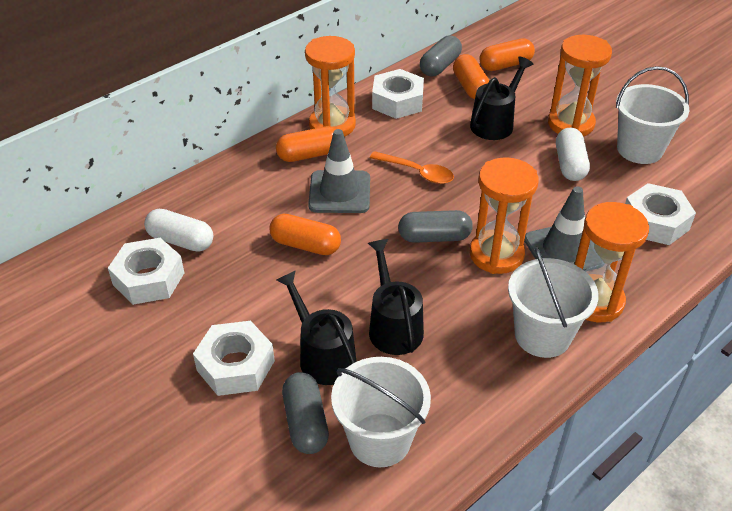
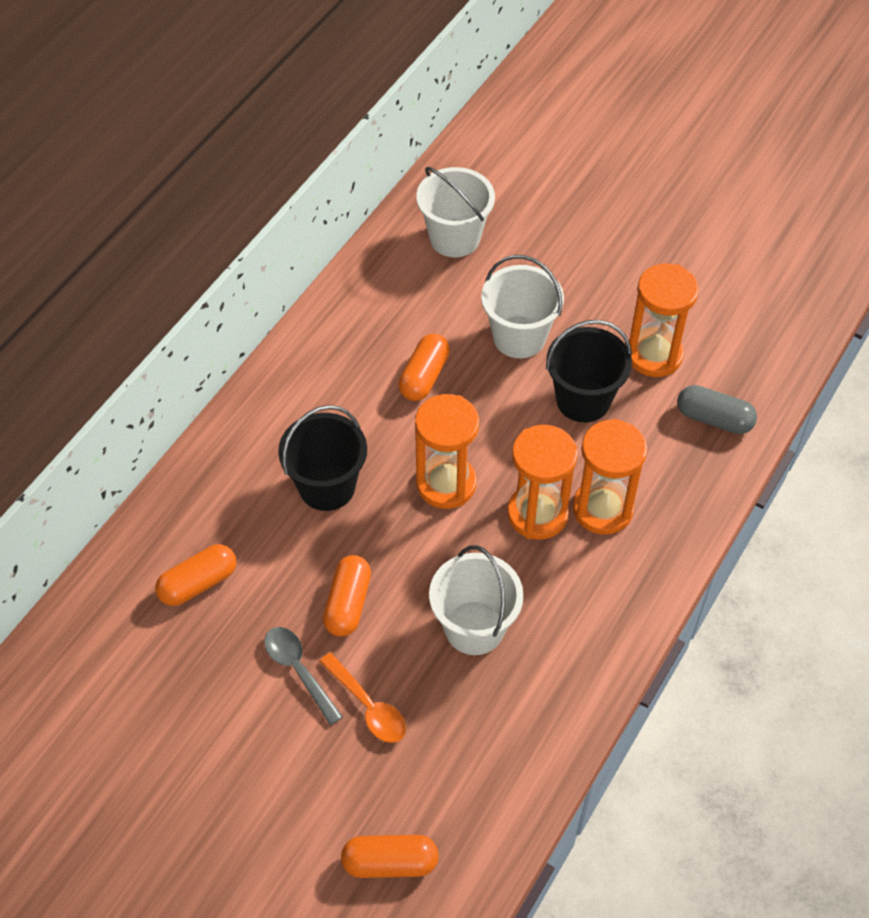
black bucket: 0 -> 2
black watering can: 3 -> 0
grey capsule: 3 -> 1
grey spoon: 0 -> 1
grey traffic cone: 2 -> 0
white capsule: 2 -> 0
white nut: 4 -> 0

